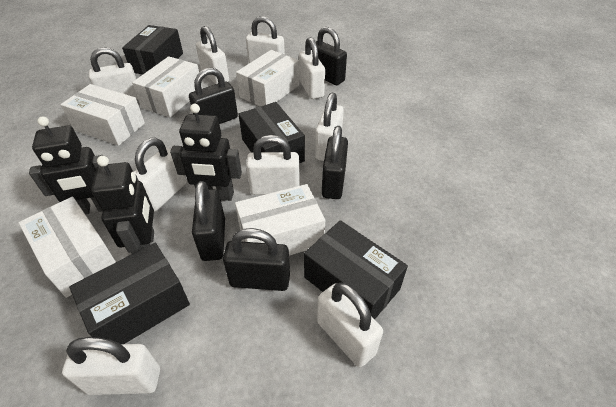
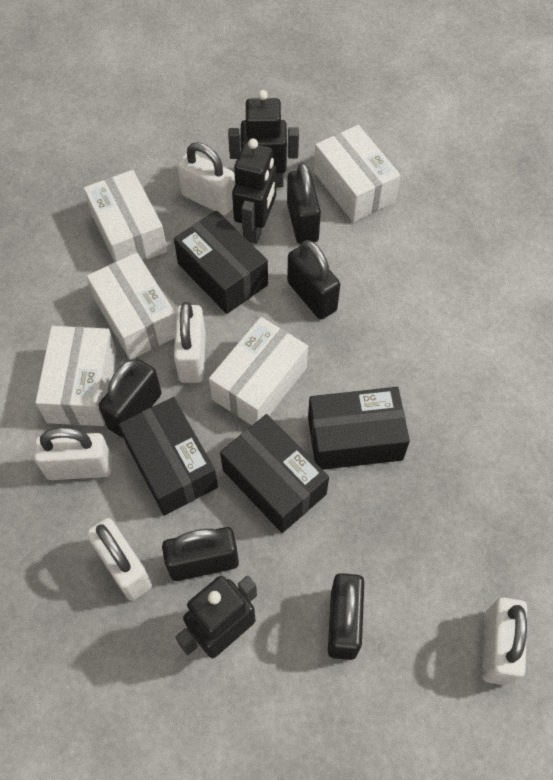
white padlock: 9 -> 5

